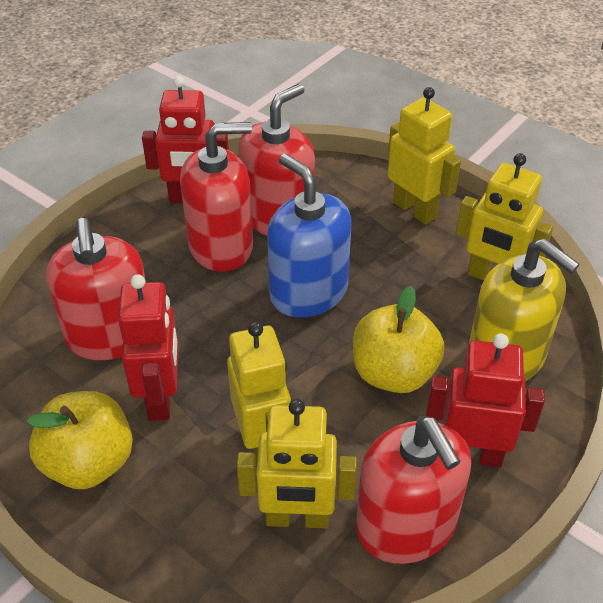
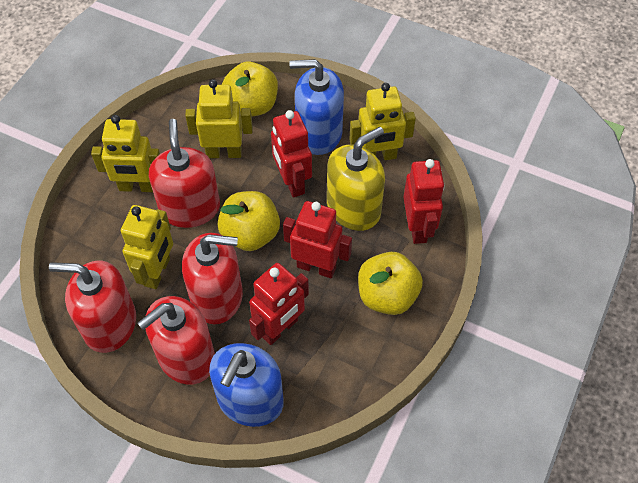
blue soap dispenser: 1 -> 2
red robot: 3 -> 4
yellow apple: 2 -> 3

